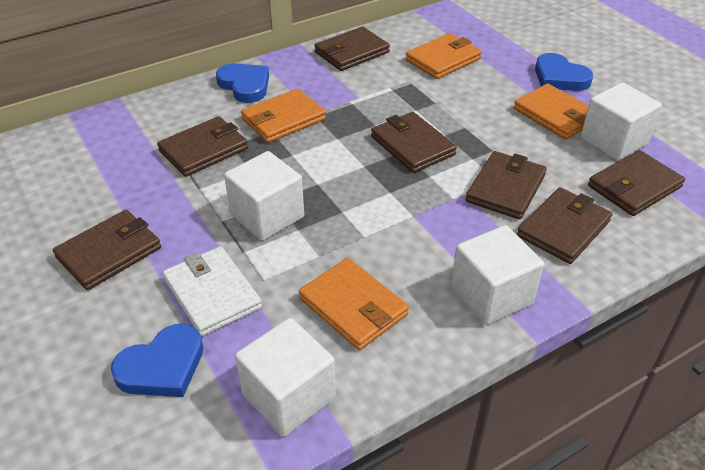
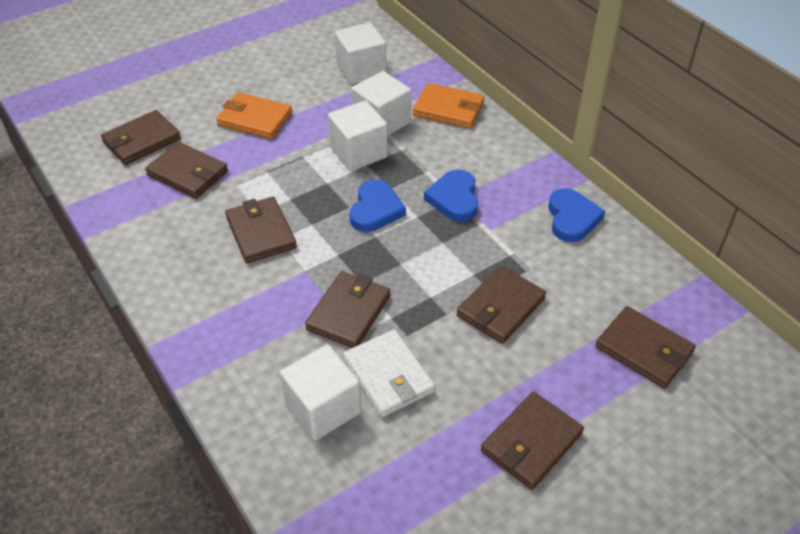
orange wallet: 4 -> 2

